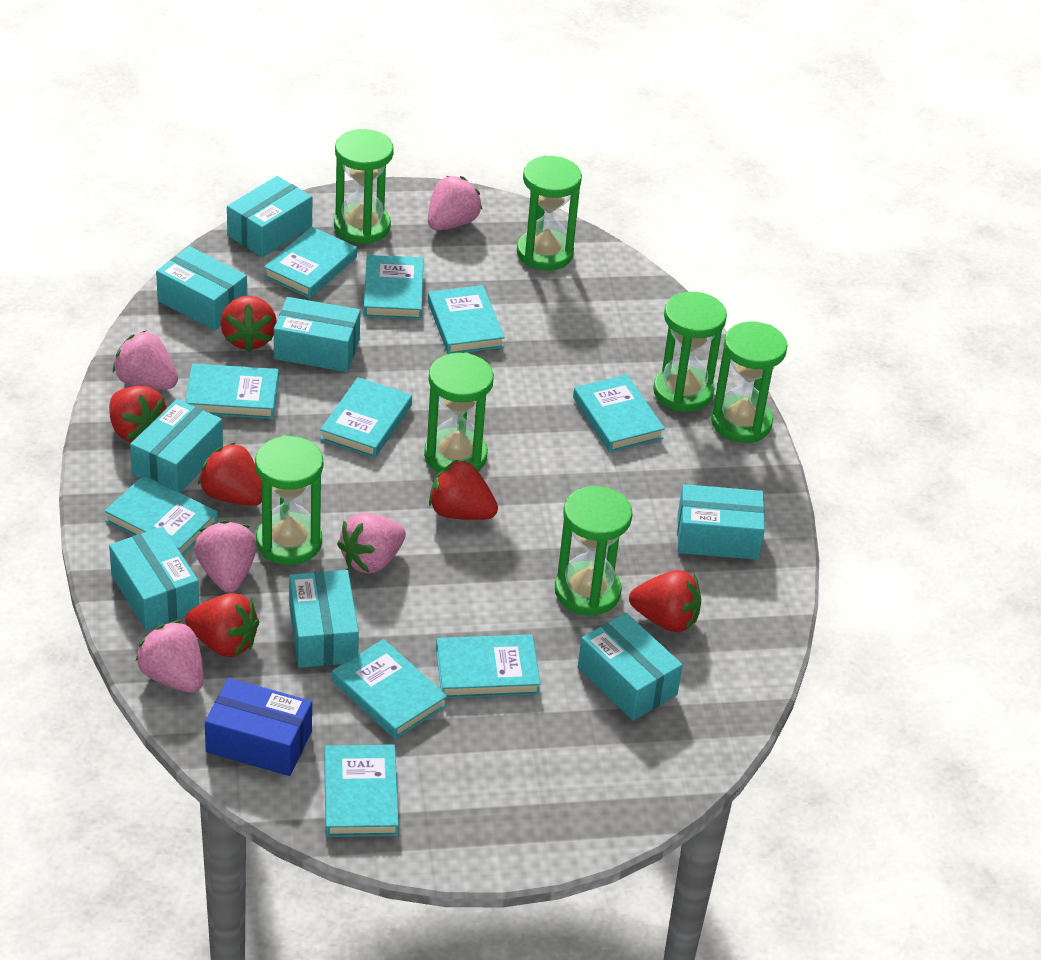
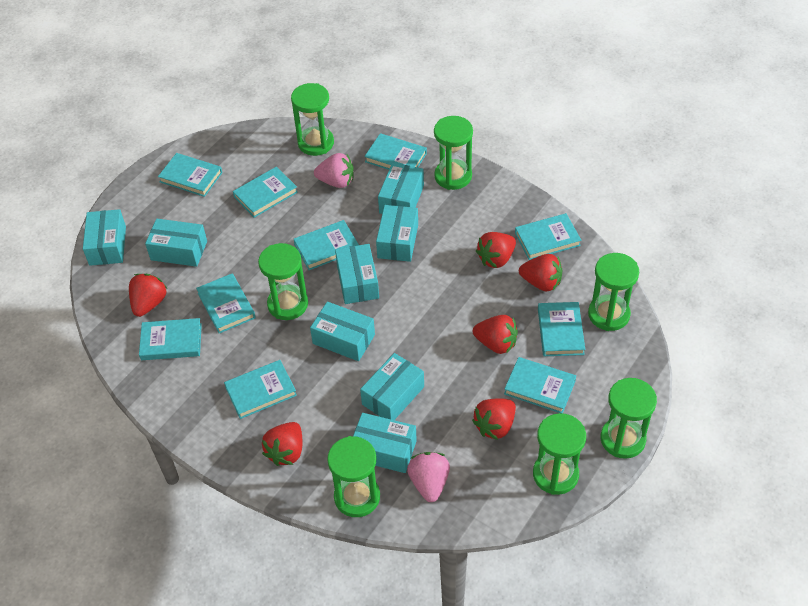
blue box: 1 -> 0
pink strawberry: 5 -> 2

